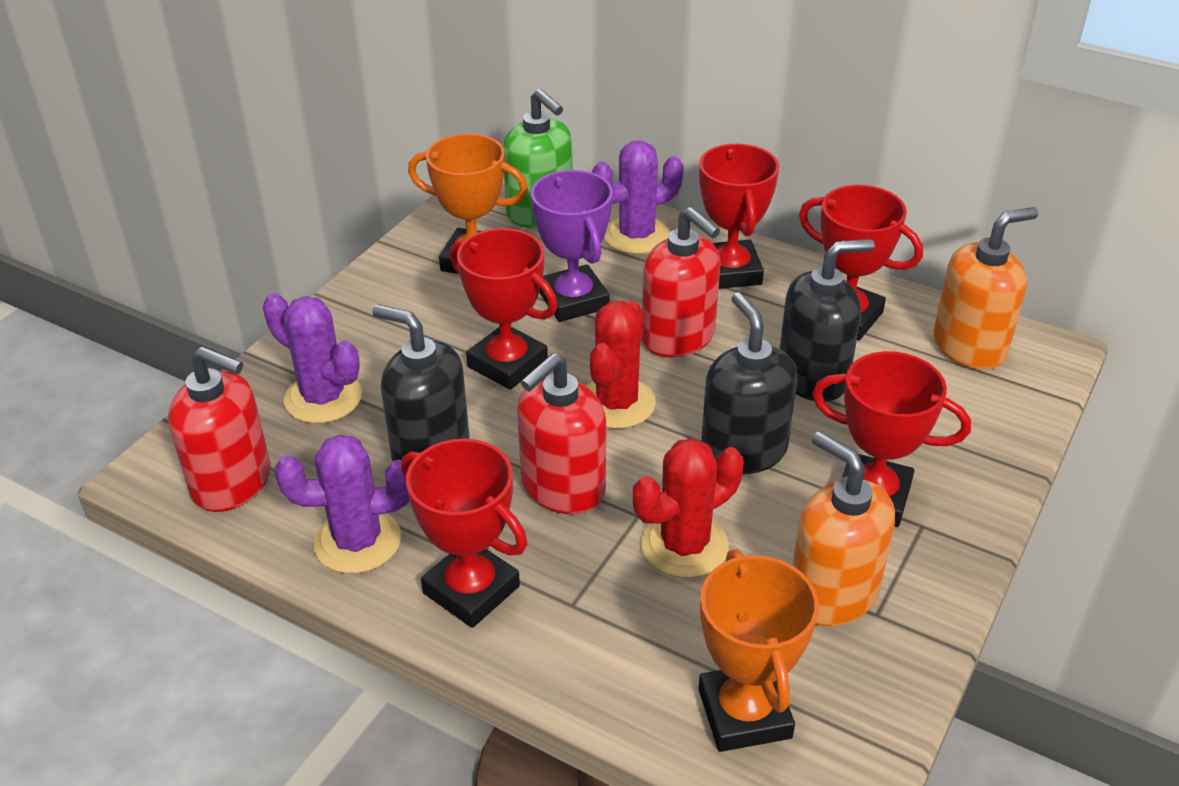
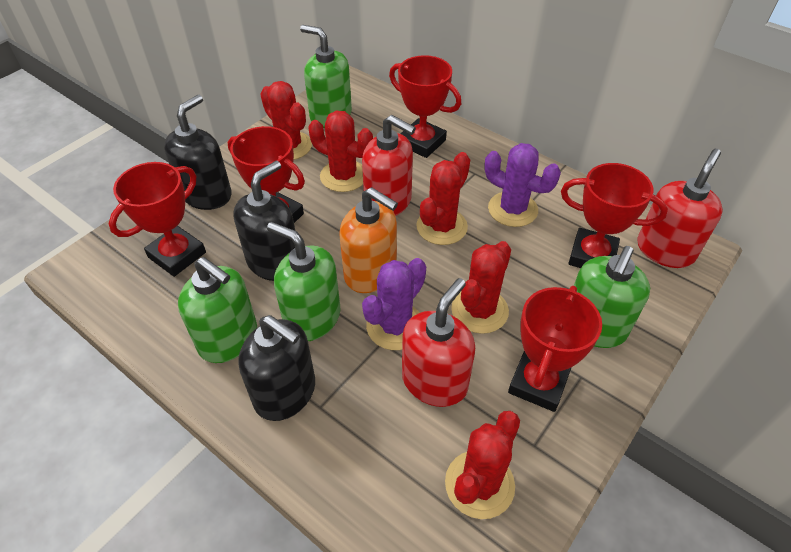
green soap dispenser: 1 -> 4
orange soap dispenser: 2 -> 1
orange trophy: 2 -> 0
purple cactus: 3 -> 2
purple trophy: 1 -> 0
red cactus: 2 -> 5

